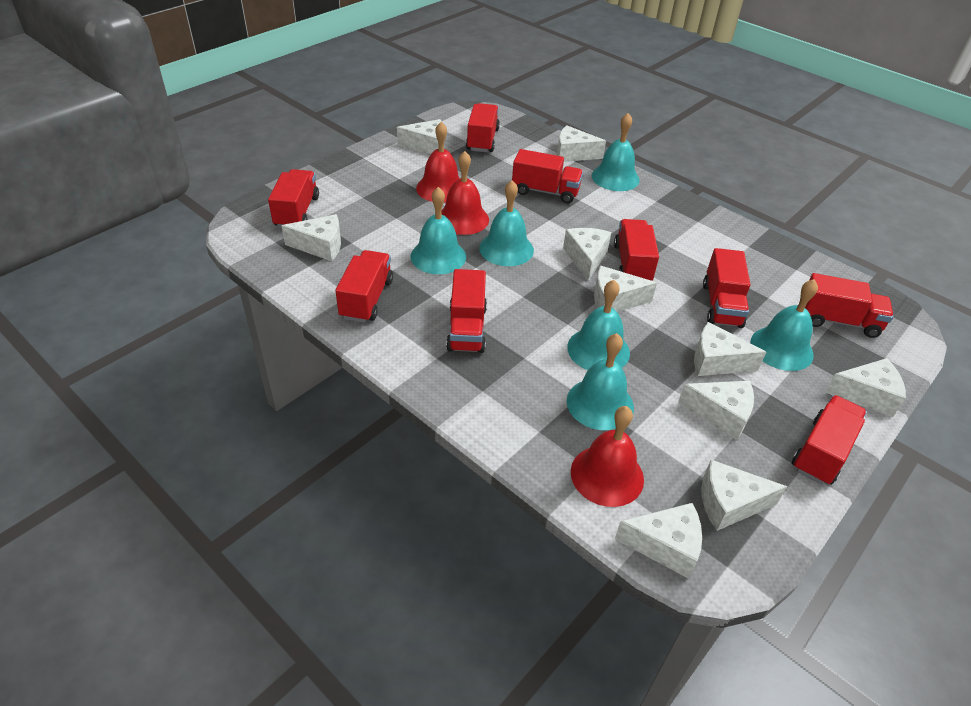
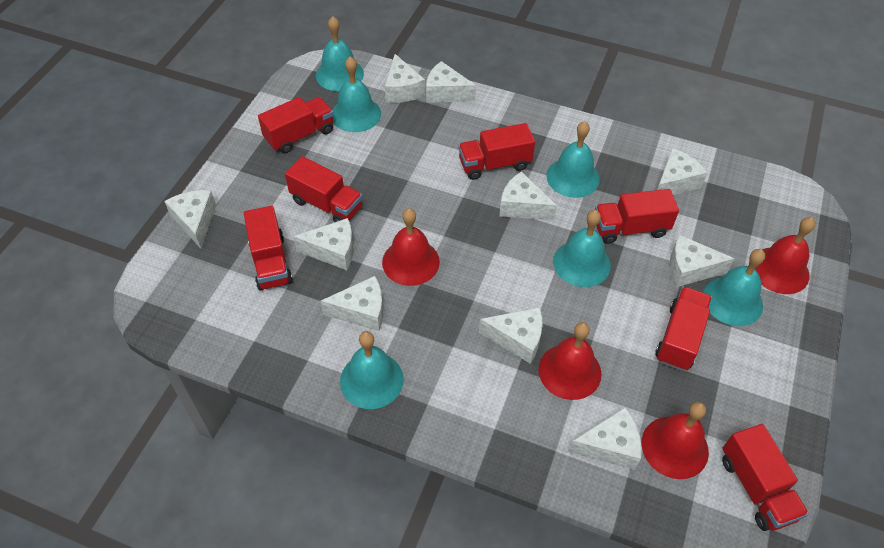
red bell: 3 -> 4
red truck: 9 -> 7

